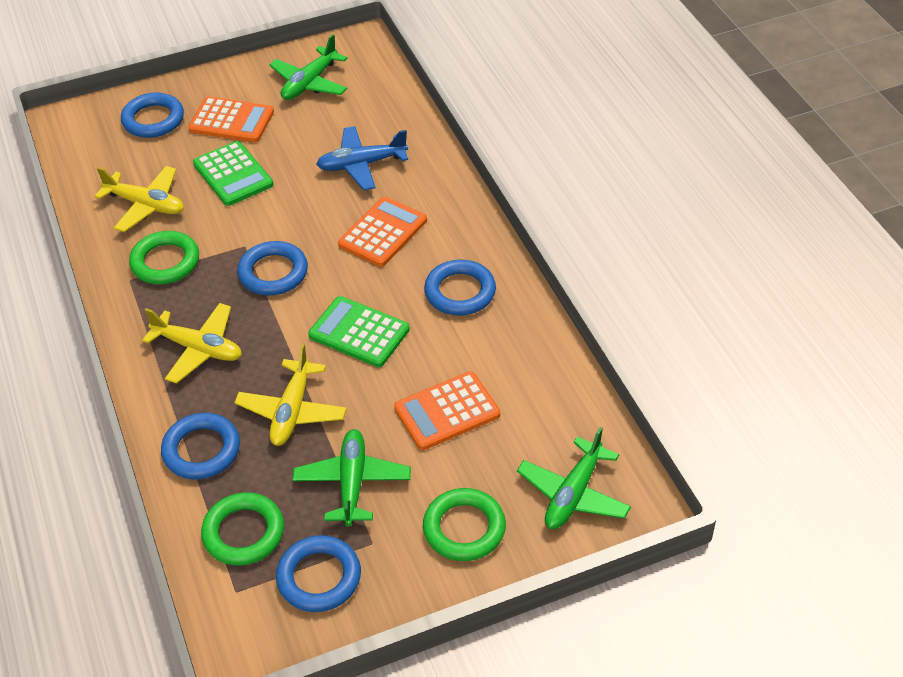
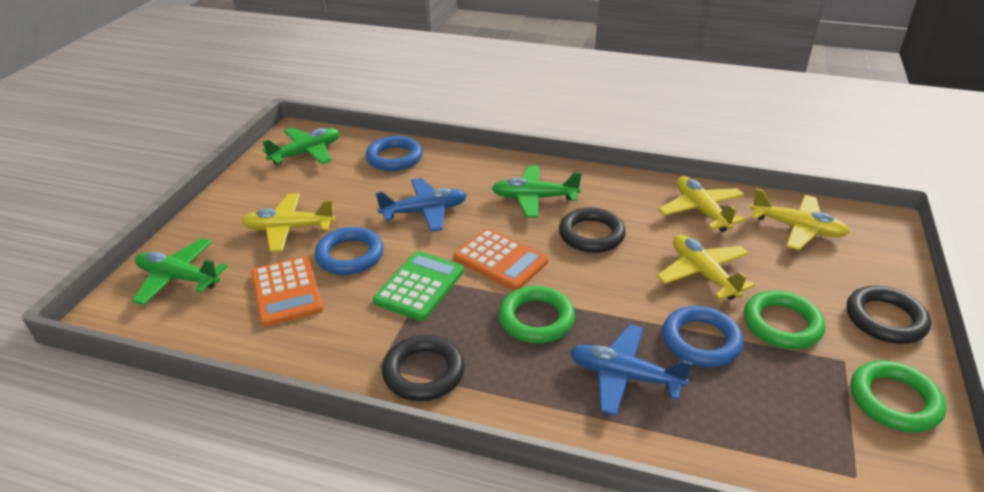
black ring: 0 -> 3
blue plane: 1 -> 2
blue ring: 5 -> 3
green calculator: 2 -> 1
orange calculator: 3 -> 2
yellow plane: 3 -> 4

